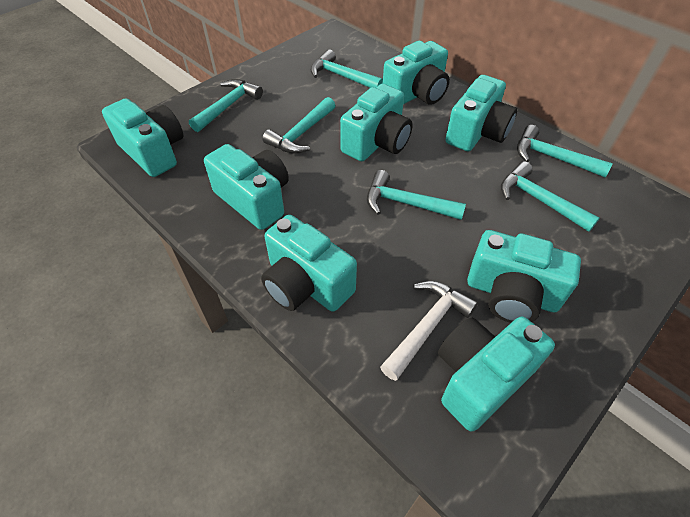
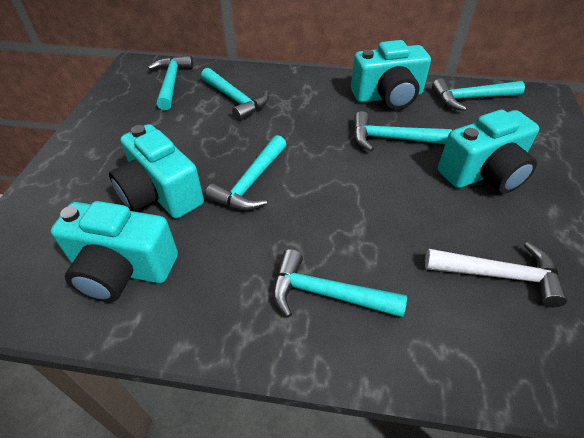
turquoise camera: 8 -> 4

